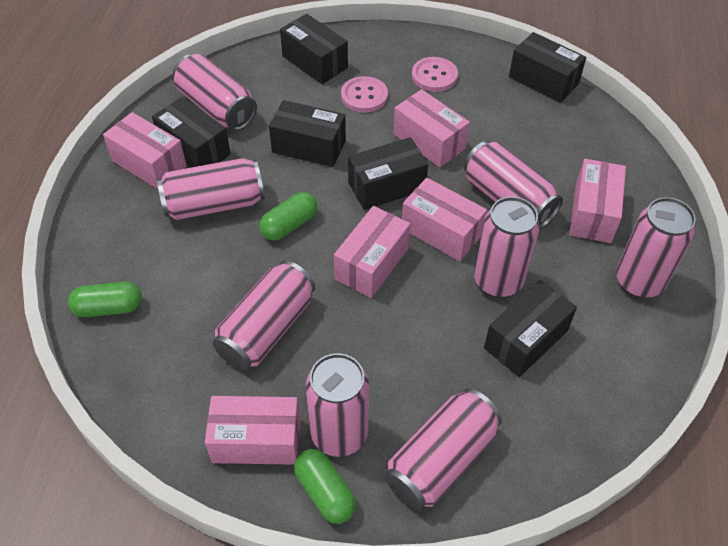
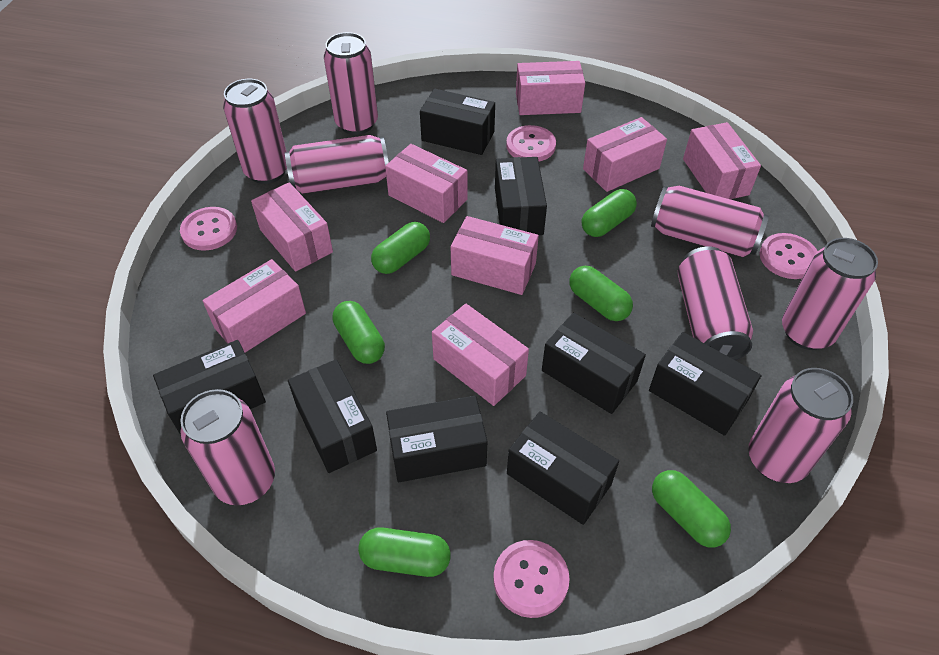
black box: 6 -> 8
green capsule: 3 -> 6
pink box: 6 -> 8
pink button: 2 -> 4

